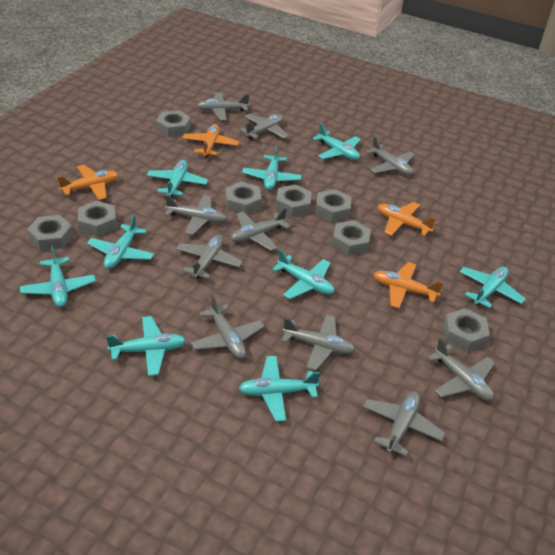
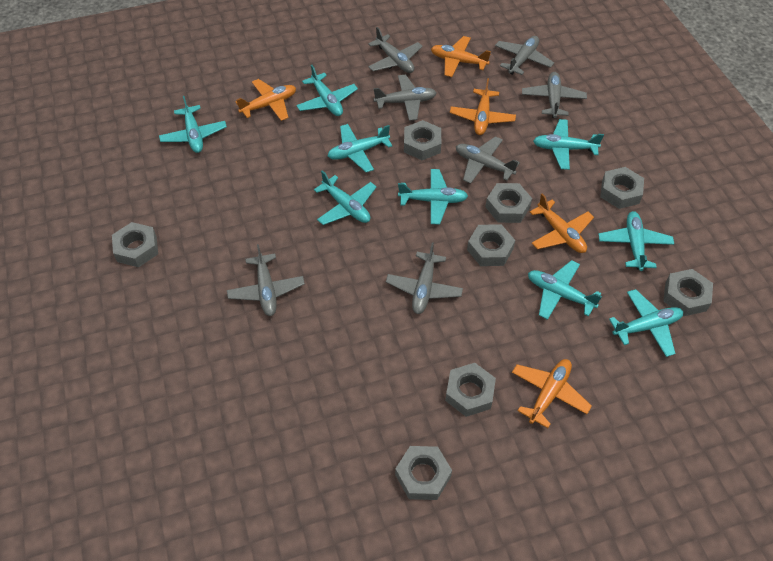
grey plane: 10 -> 7
orange plane: 4 -> 5

